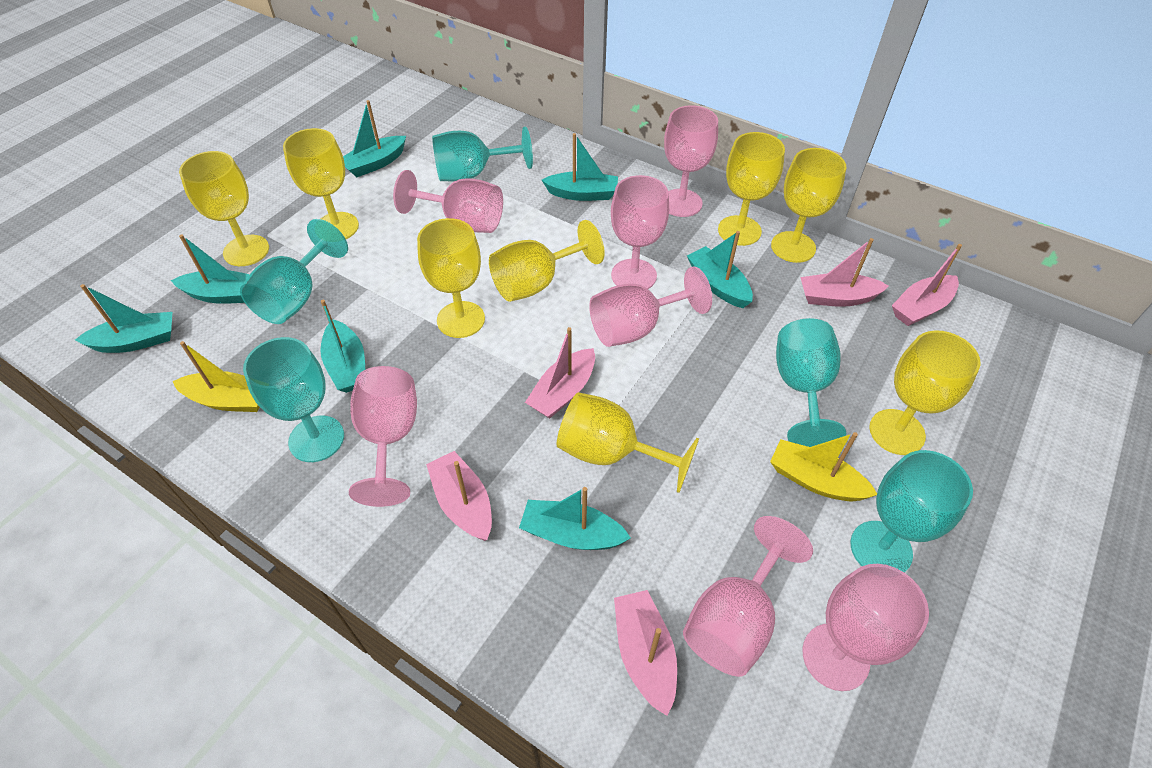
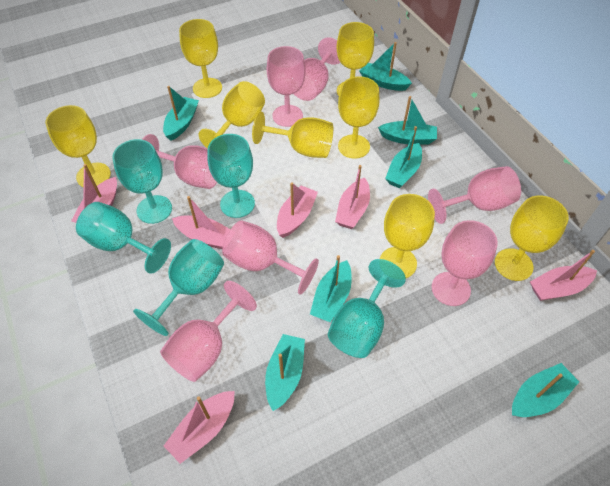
pink boat: 5 -> 6
yellow boat: 2 -> 0

